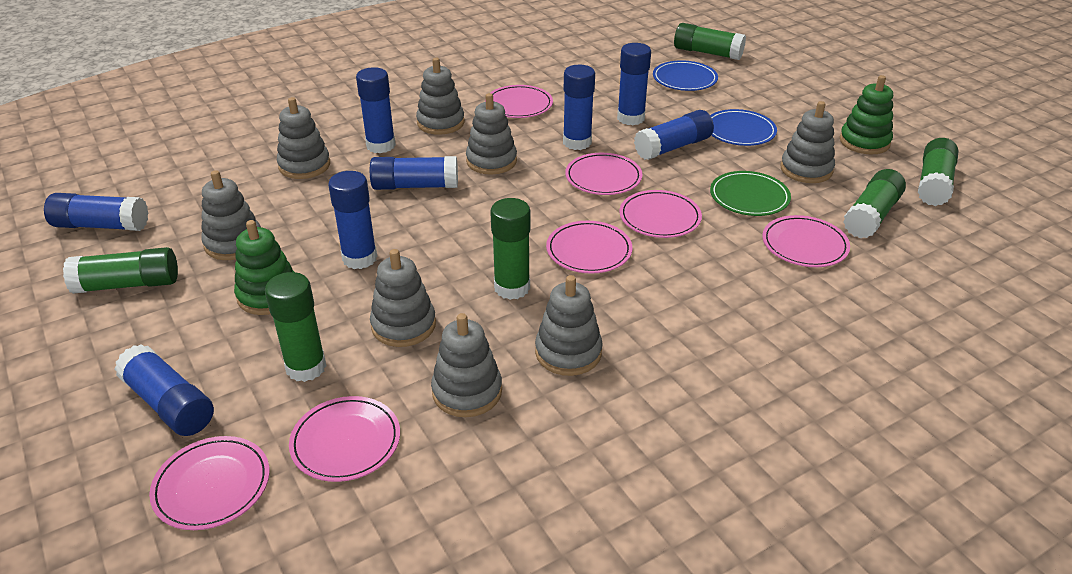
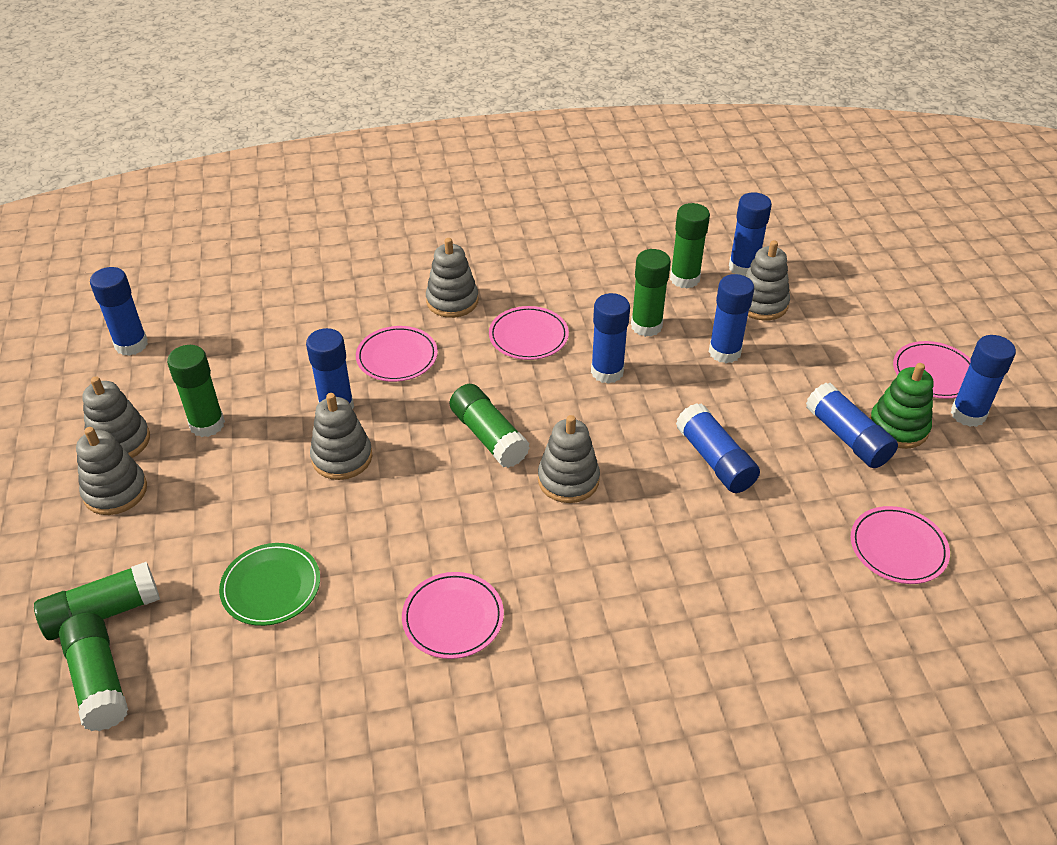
blue plate: 2 -> 0
green stacking toy: 2 -> 1
grey stacking toy: 8 -> 6
pink plate: 7 -> 5

